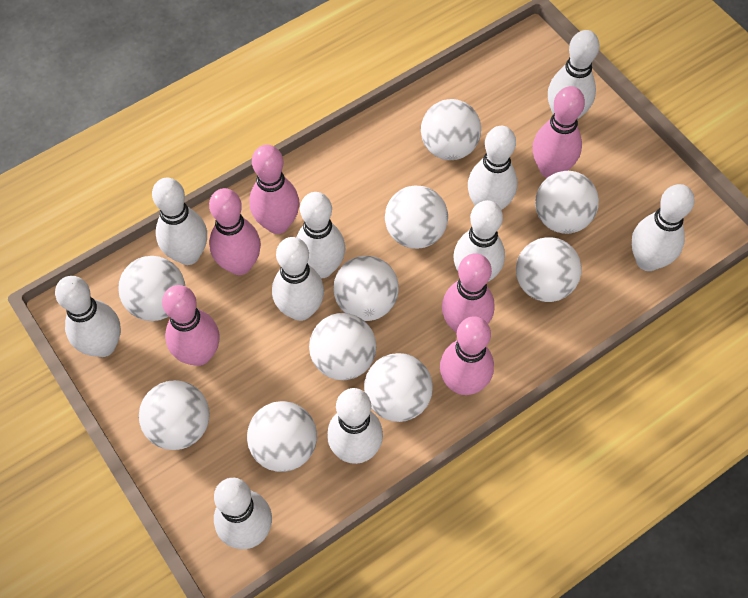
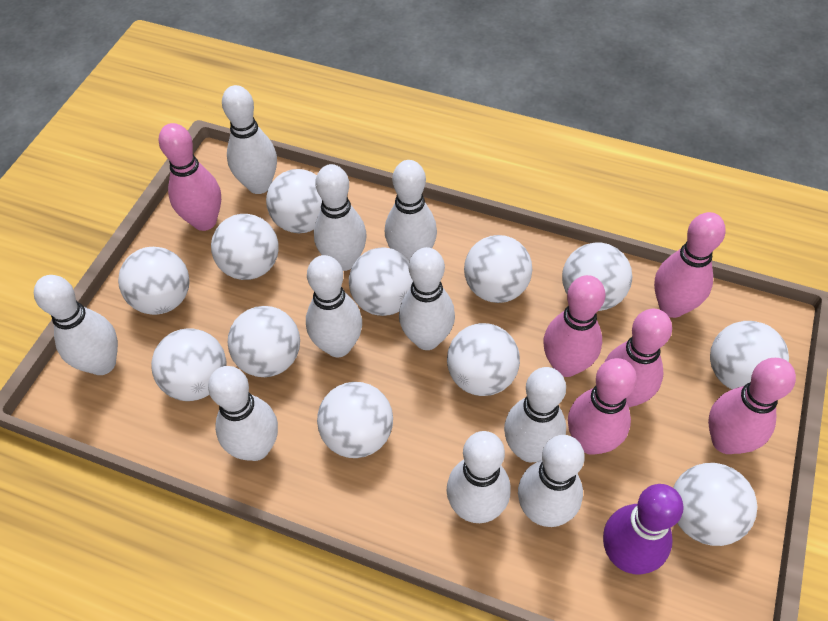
purple bowling pin: 0 -> 1
white ball: 10 -> 12

